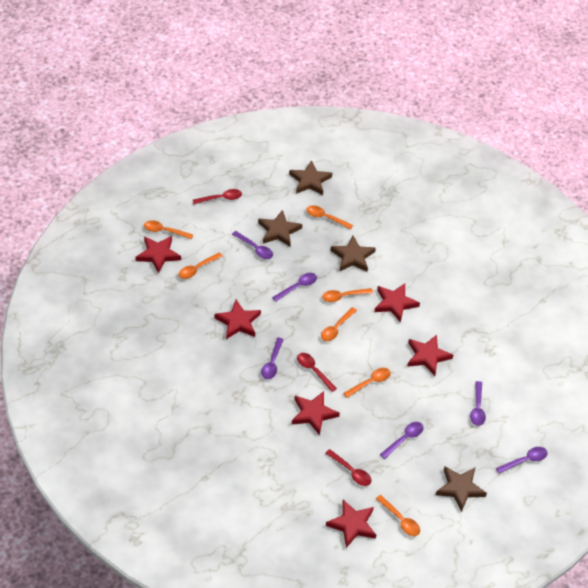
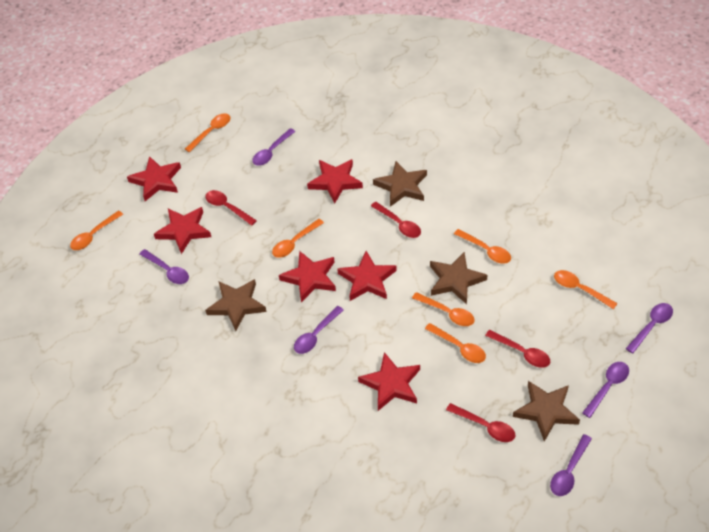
red spoon: 3 -> 4

